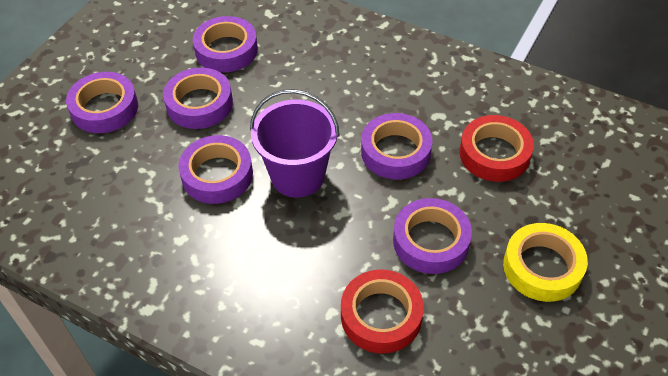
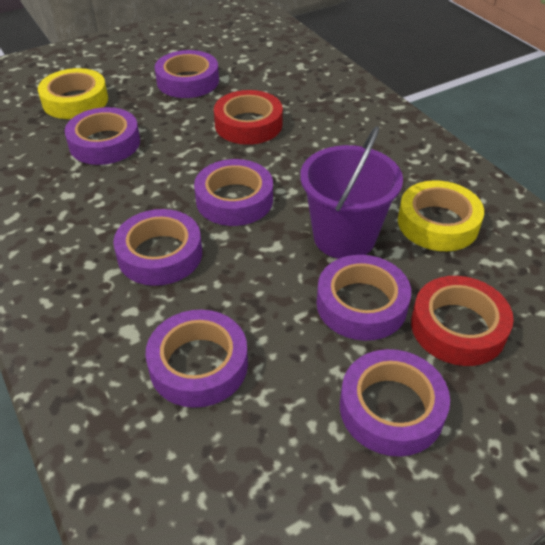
purple tape: 6 -> 7
yellow tape: 1 -> 2

